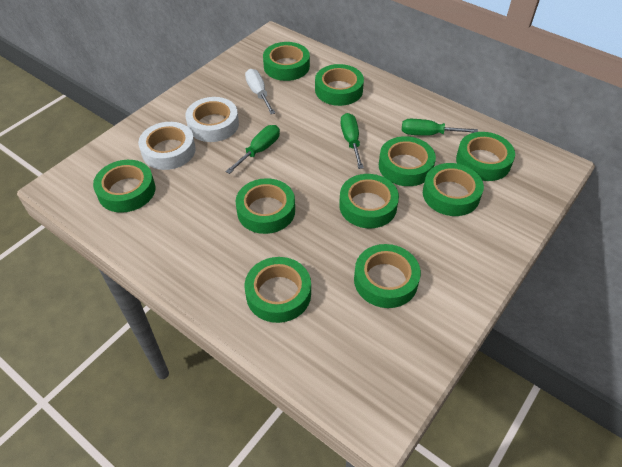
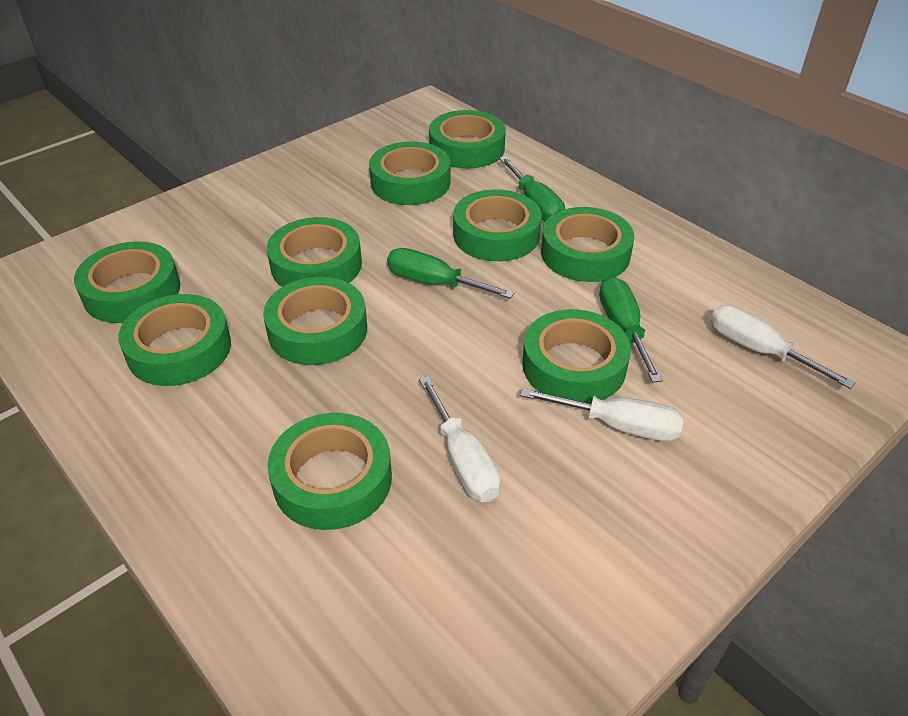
white screwdriver: 1 -> 3
white tape: 2 -> 0

